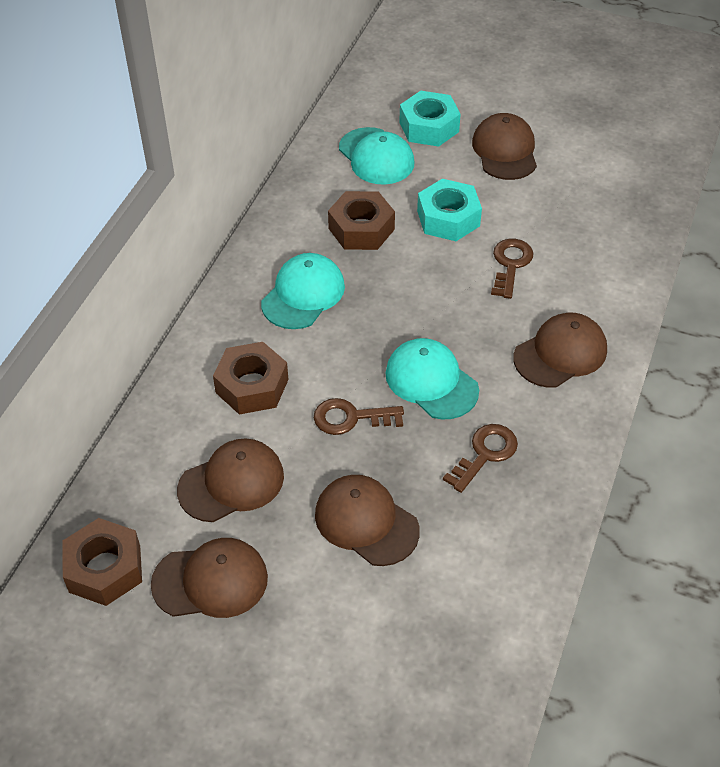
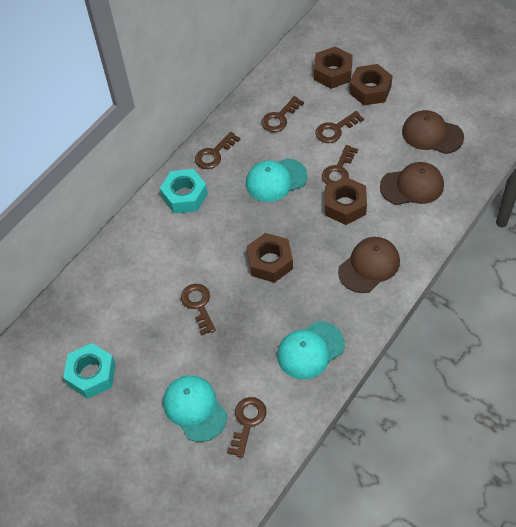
brown cap: 5 -> 3
brown key: 3 -> 6
brown nut: 3 -> 4

